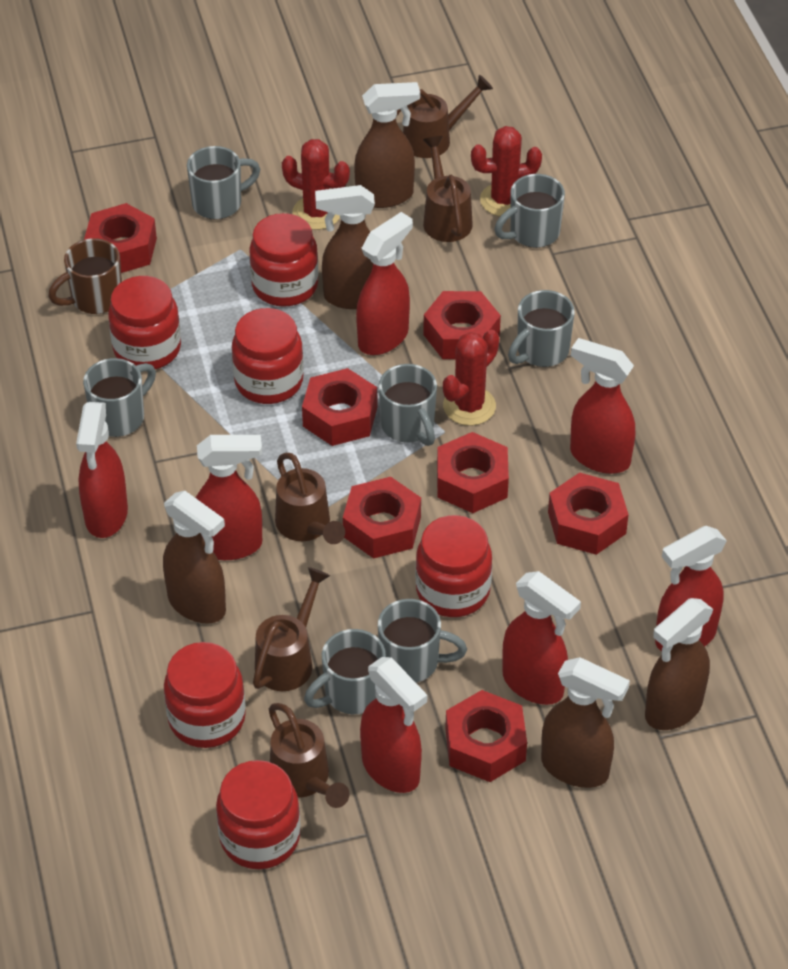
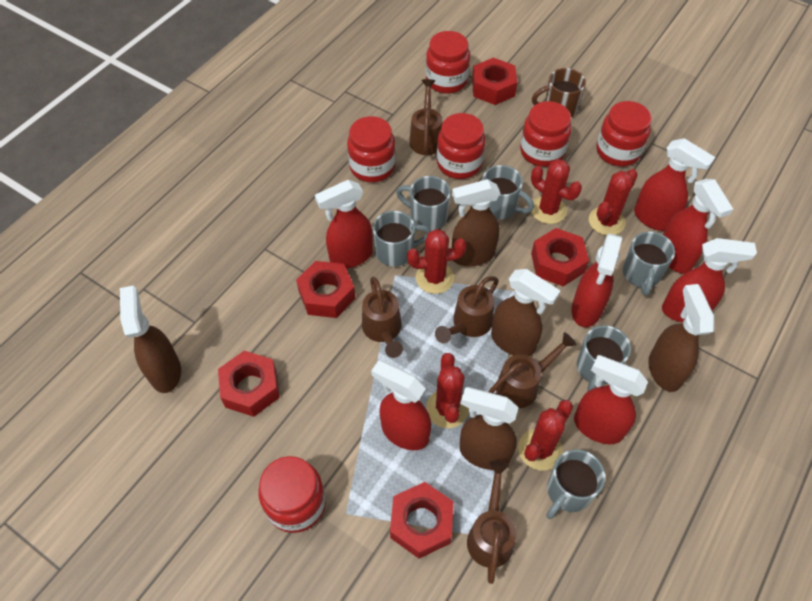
grey mug: 7 -> 6
red cactus: 3 -> 5
red nut: 7 -> 5

